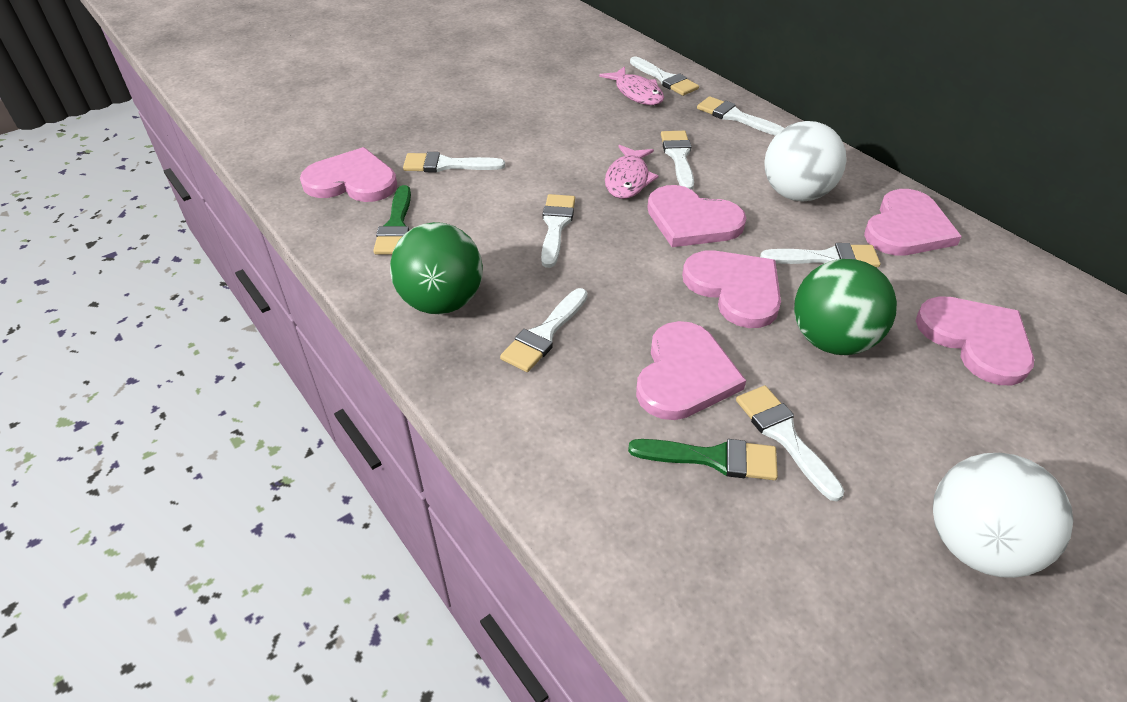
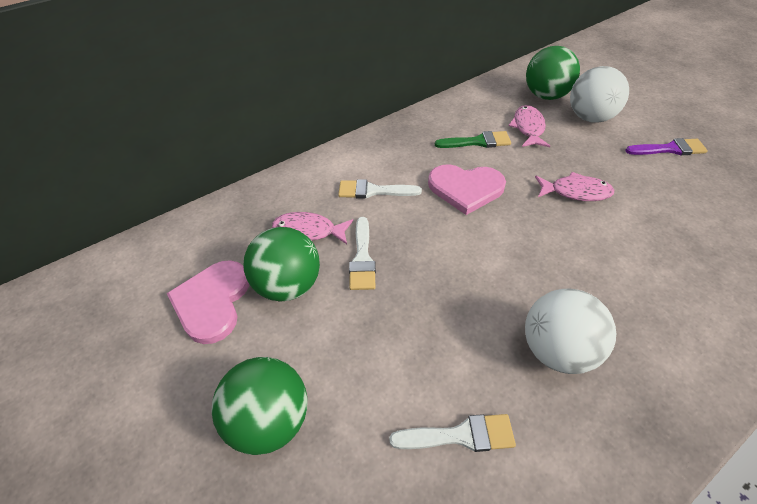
green ball: 2 -> 3
green brush: 2 -> 1
pink fish: 2 -> 3
pink heart: 6 -> 2
purple brush: 0 -> 1
white brush: 8 -> 3

